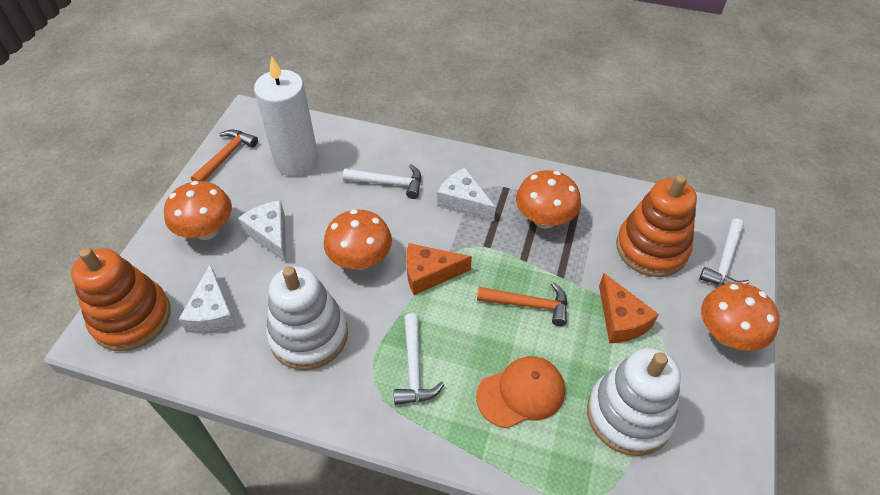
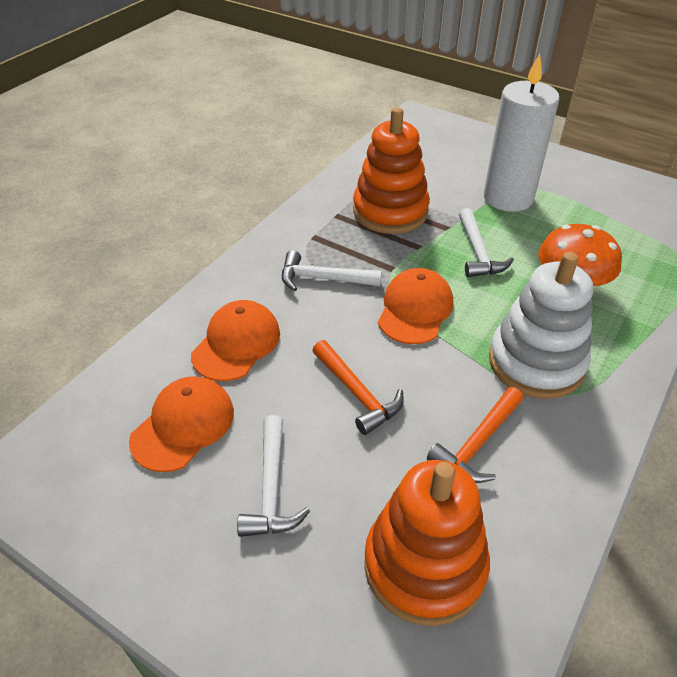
orange cap: 1 -> 3
orange cheese: 2 -> 0
orange mushroom: 4 -> 1
white cheese: 3 -> 0
white stacking toy: 2 -> 1

